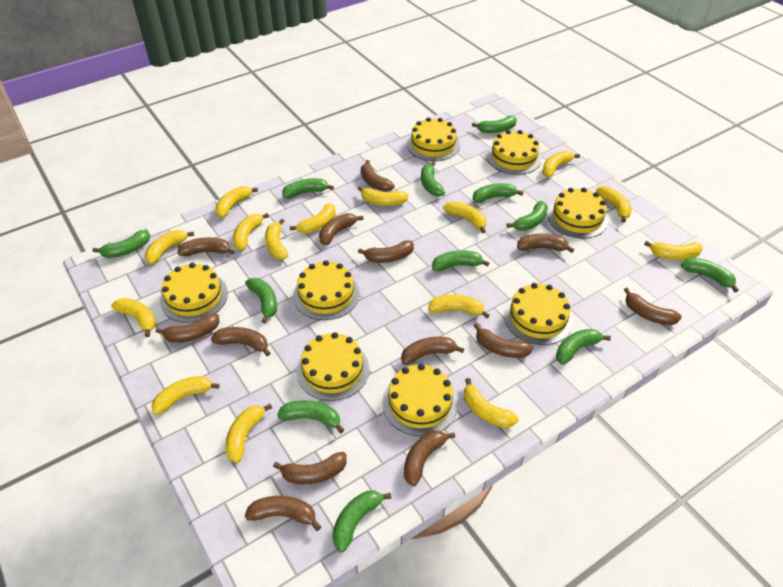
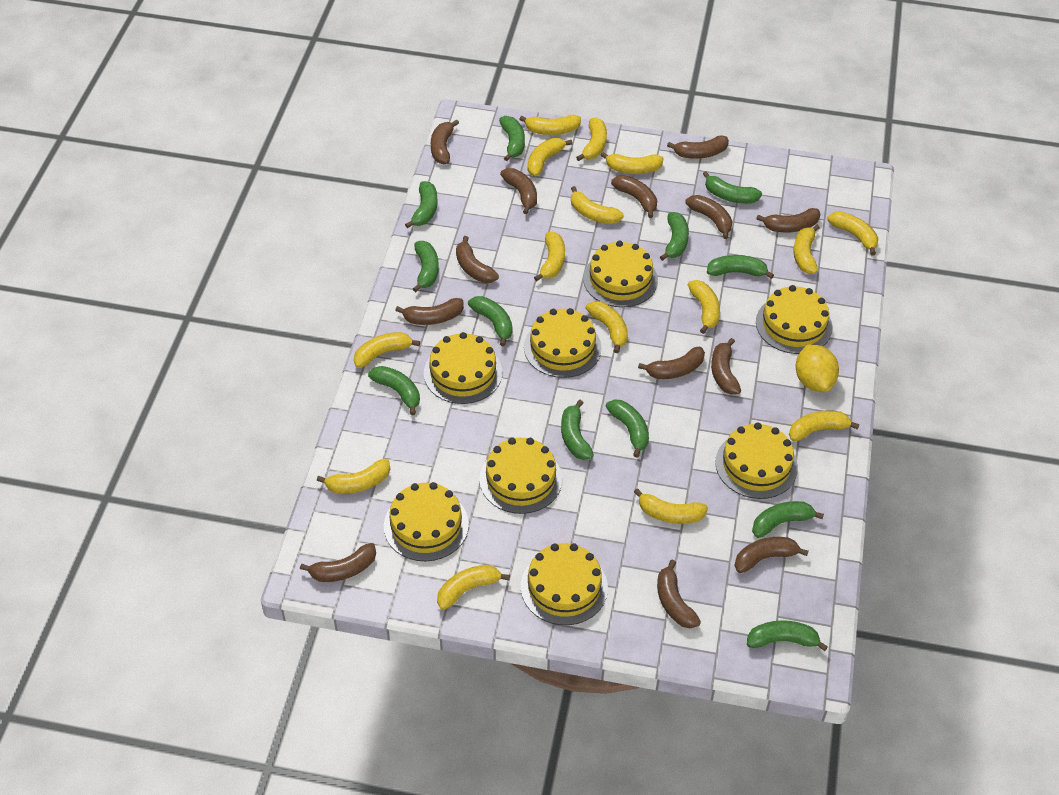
yellow lemon: 0 -> 1

